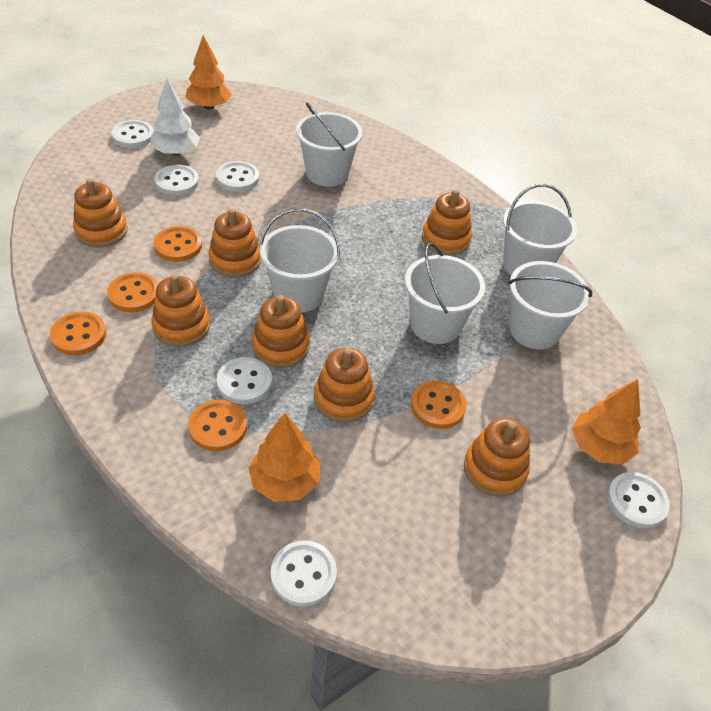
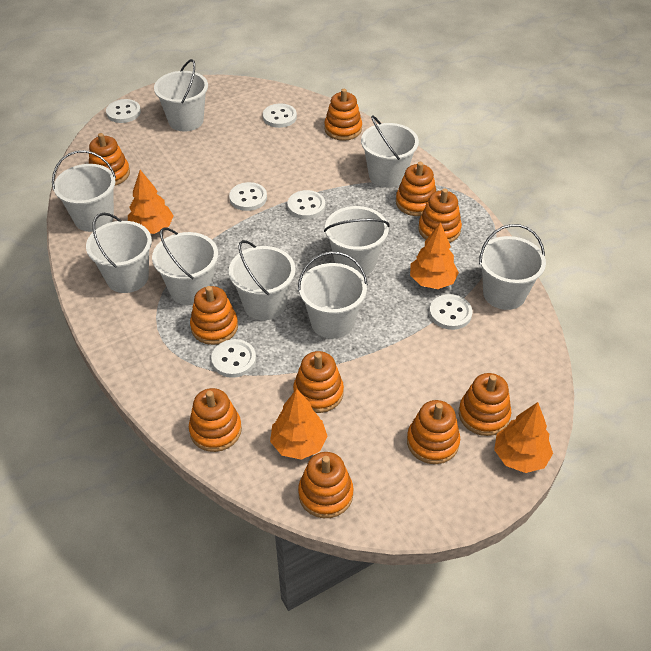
orange button: 5 -> 0
orange stacking toy: 7 -> 10
orange tree: 3 -> 4
white bucket: 5 -> 9
white tree: 1 -> 0

